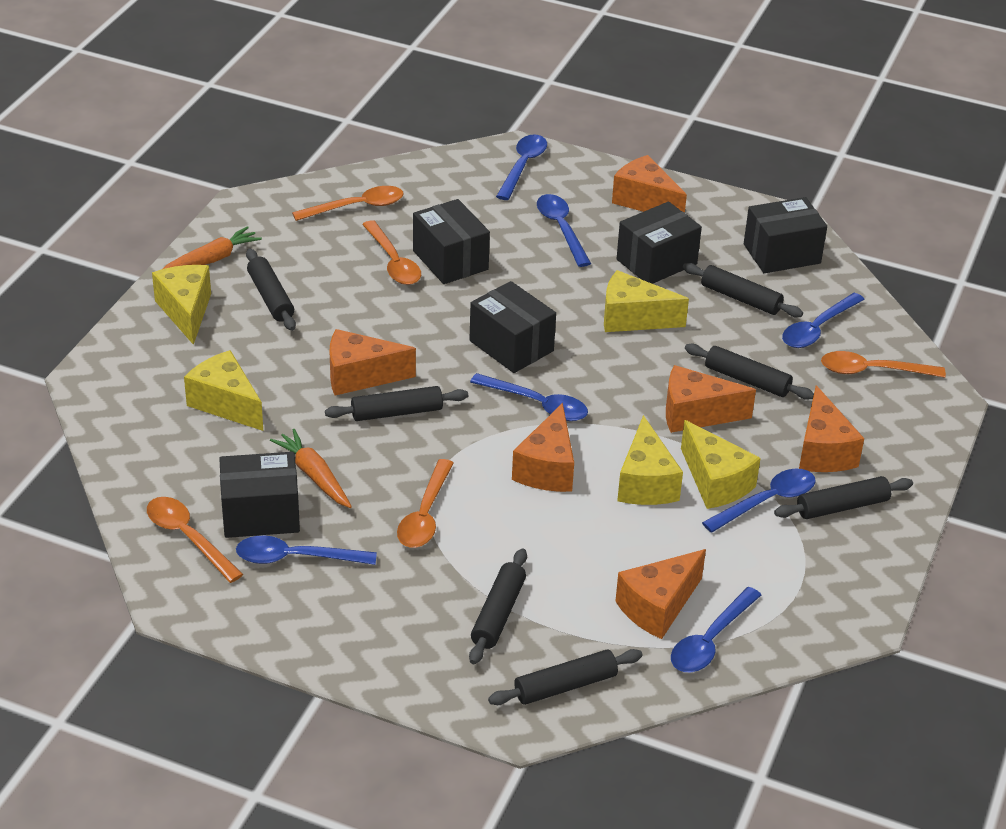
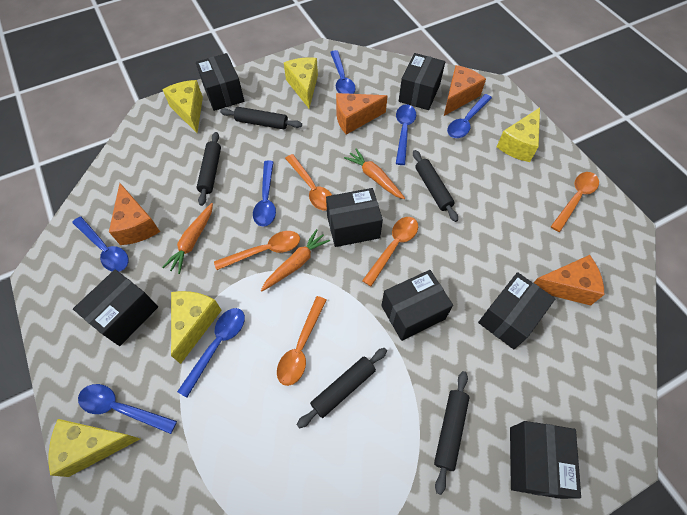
black box: 5 -> 7
black rolling pin: 7 -> 5
orange carrot: 2 -> 3
orange cheese: 6 -> 4

